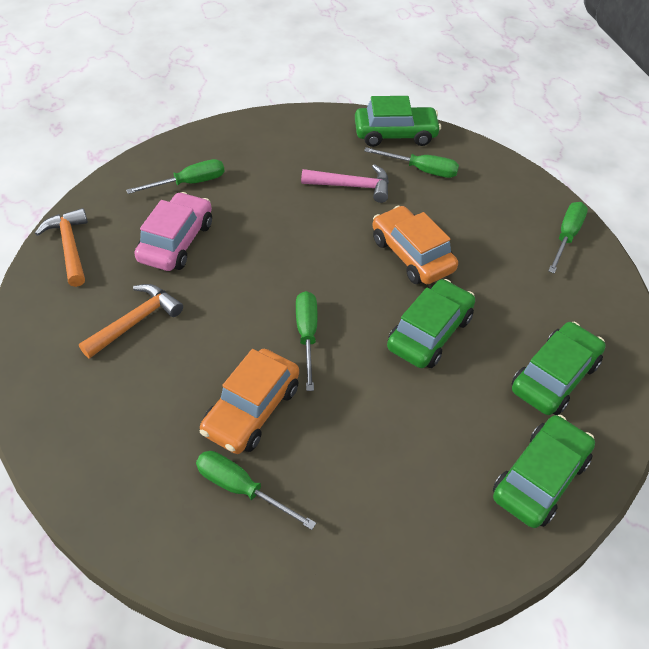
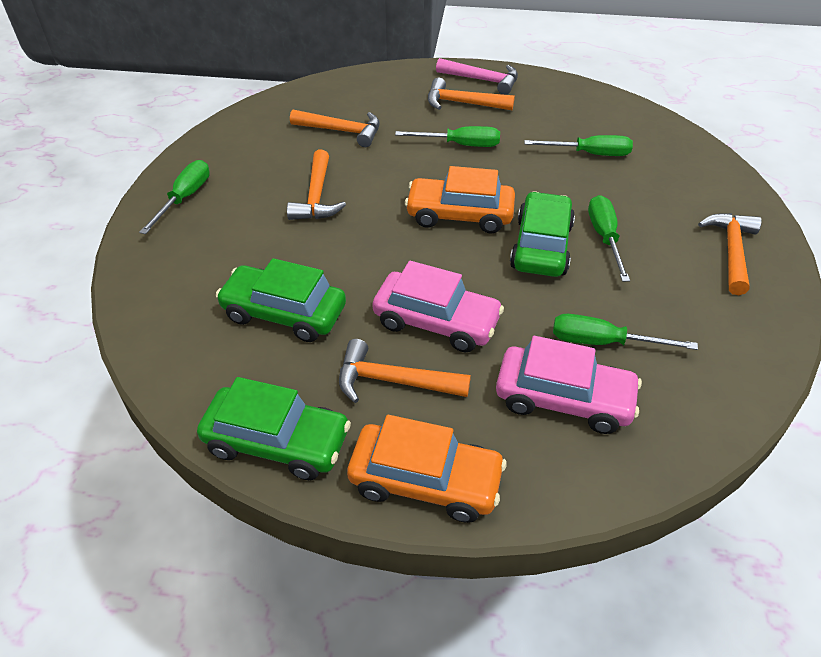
green car: 4 -> 3
orange hammer: 2 -> 5
pink car: 1 -> 2

